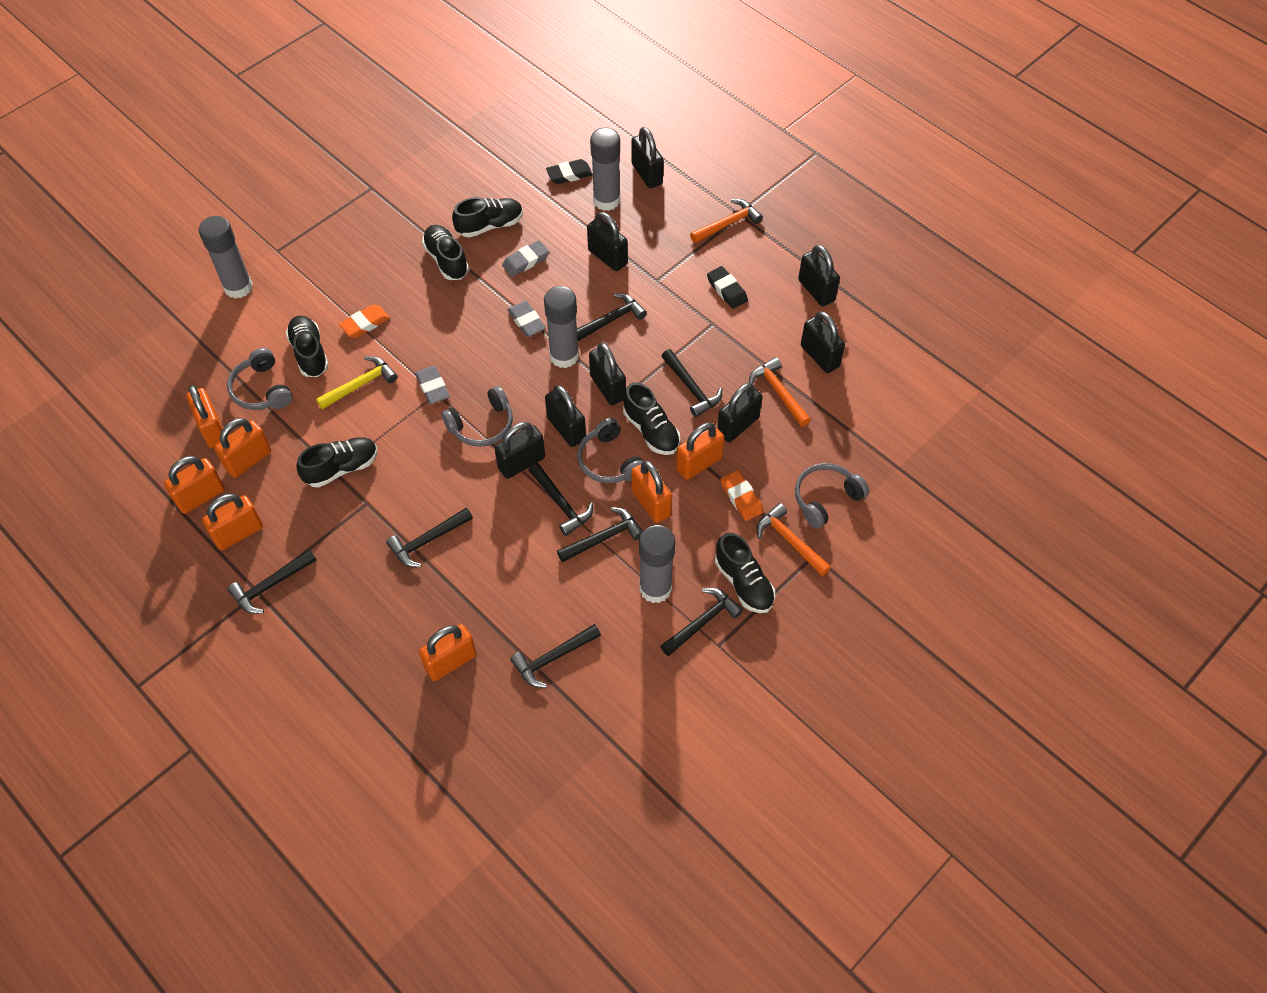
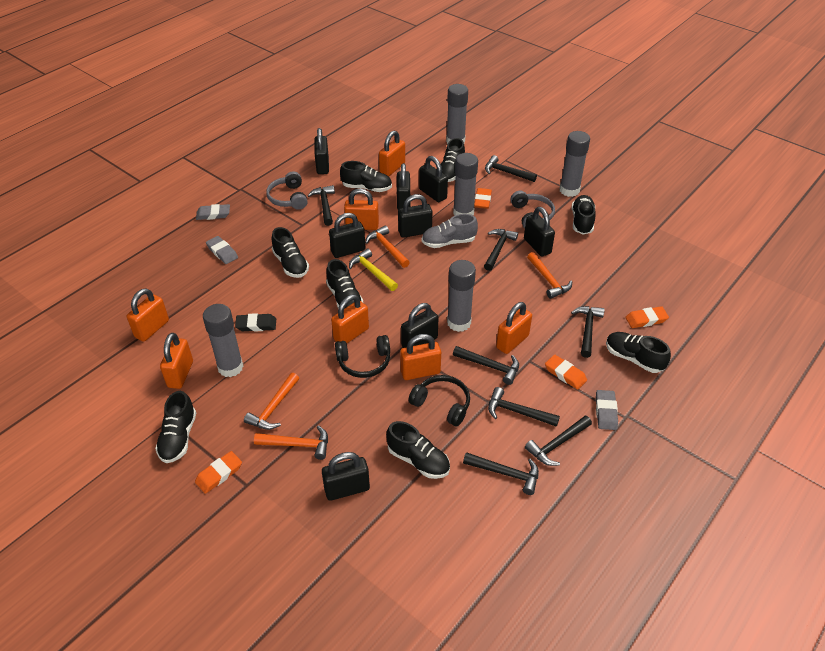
black eraser: 2 -> 1
black headphones: 0 -> 2
black shoe: 6 -> 8
grey glue stick: 4 -> 5
grey headphones: 4 -> 2
grey shoe: 0 -> 1
orange eraser: 2 -> 4
orange hammer: 3 -> 4

